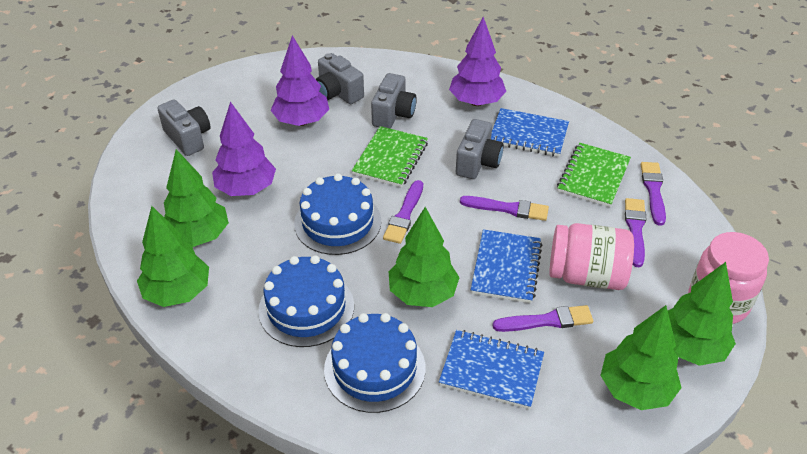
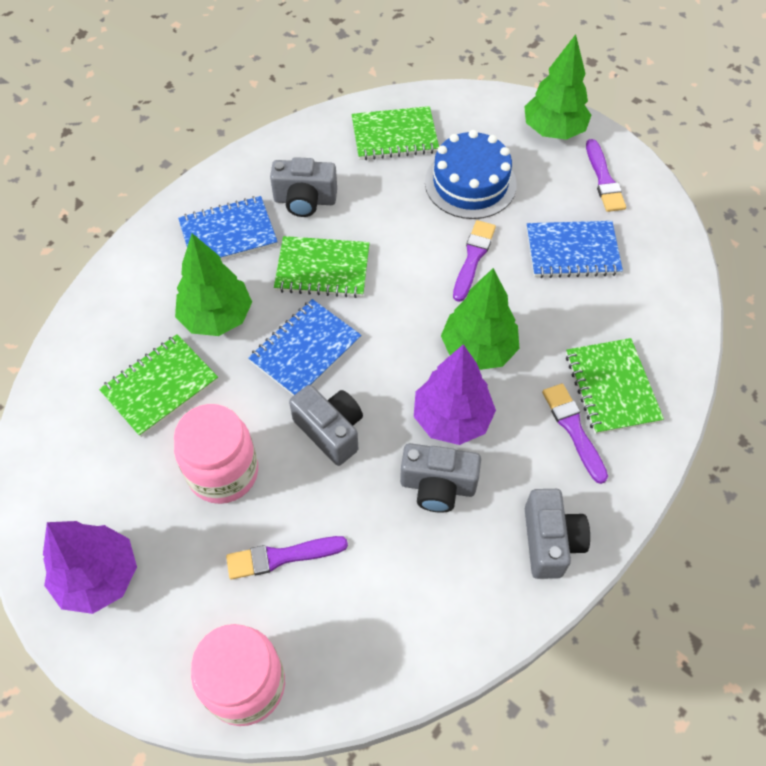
blue cake: 3 -> 1
green notebook: 2 -> 4
green tree: 5 -> 3
purple brush: 5 -> 4
purple tree: 3 -> 2

